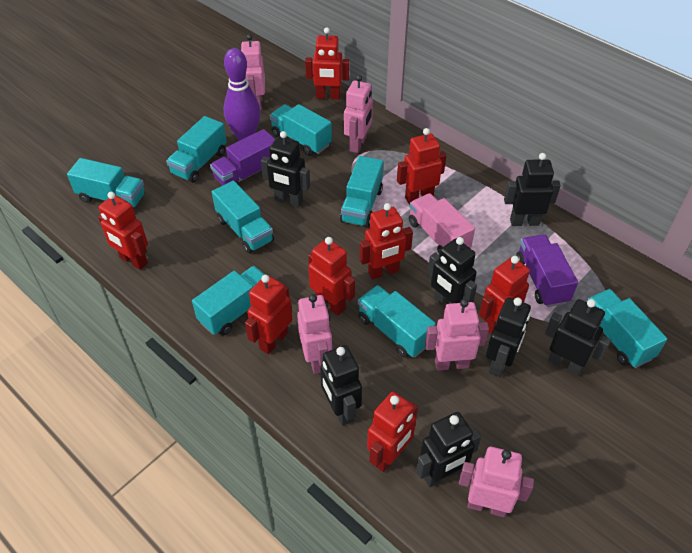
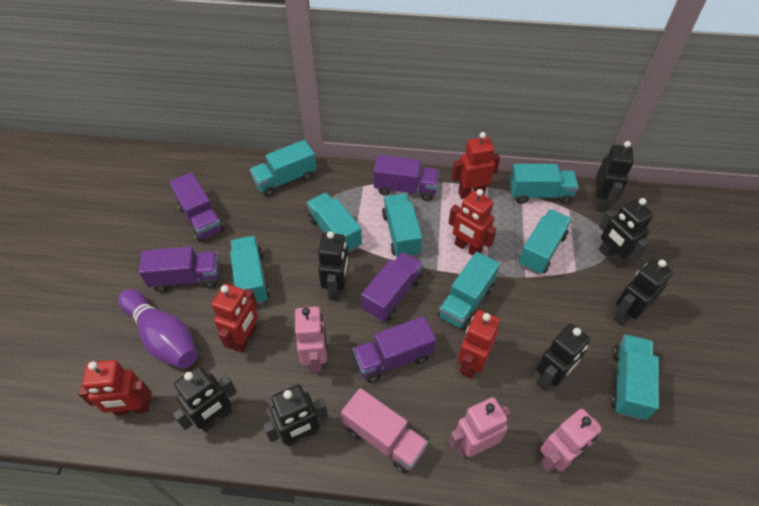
pink robot: 5 -> 3
purple truck: 2 -> 5
red robot: 8 -> 5

